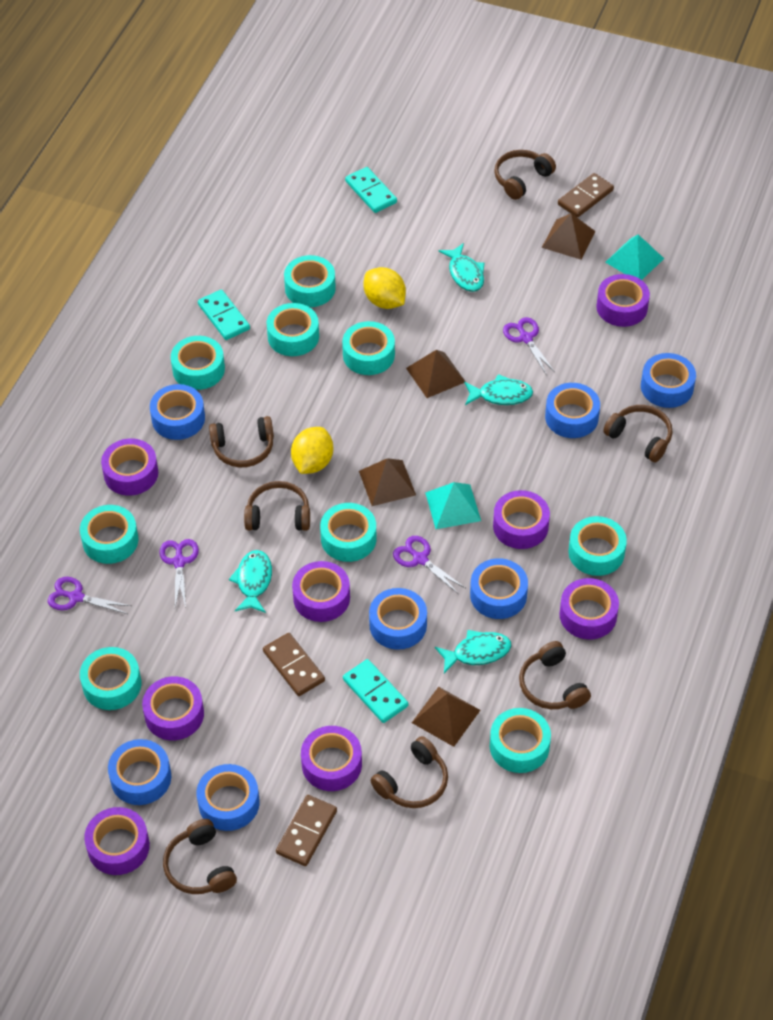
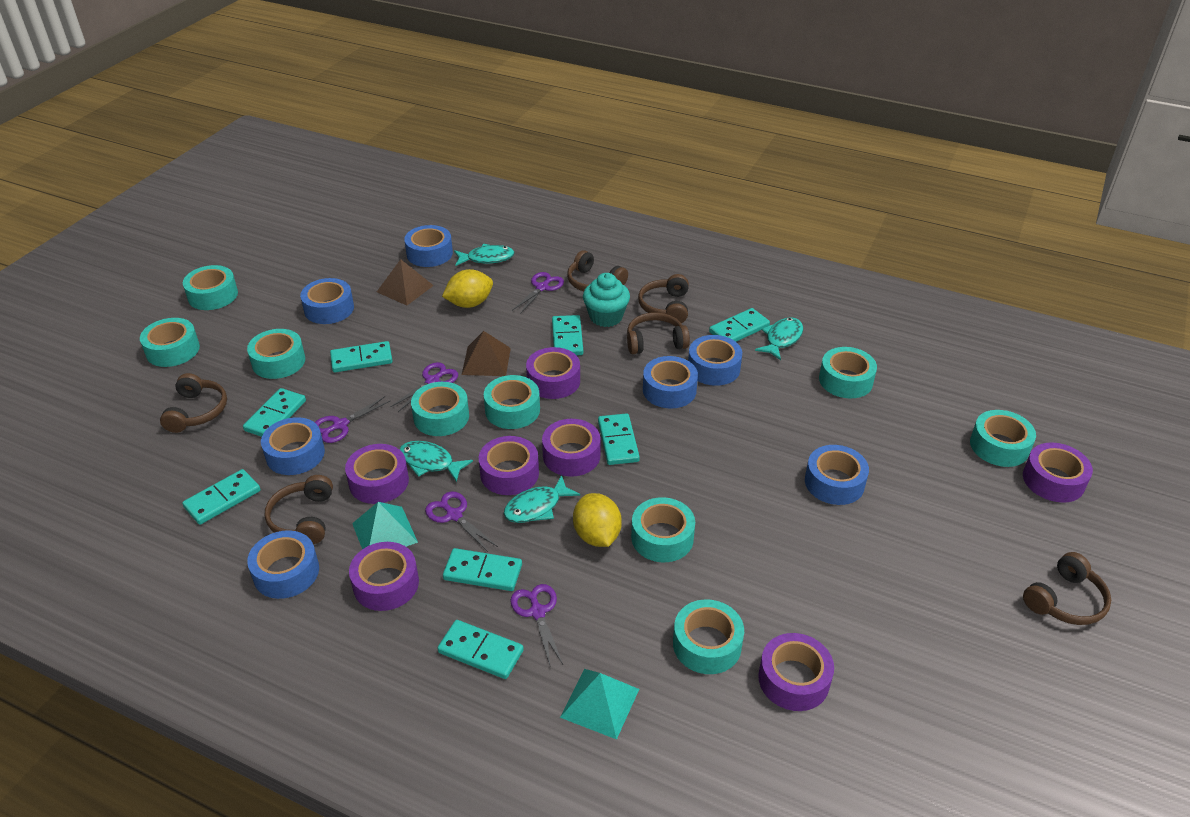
brown domino: 3 -> 0
brown headphones: 7 -> 6
brown pyramid: 4 -> 2
purple scissors: 4 -> 5
purple tape: 8 -> 7
turquoise cupcake: 0 -> 1
turquoise domino: 3 -> 8

